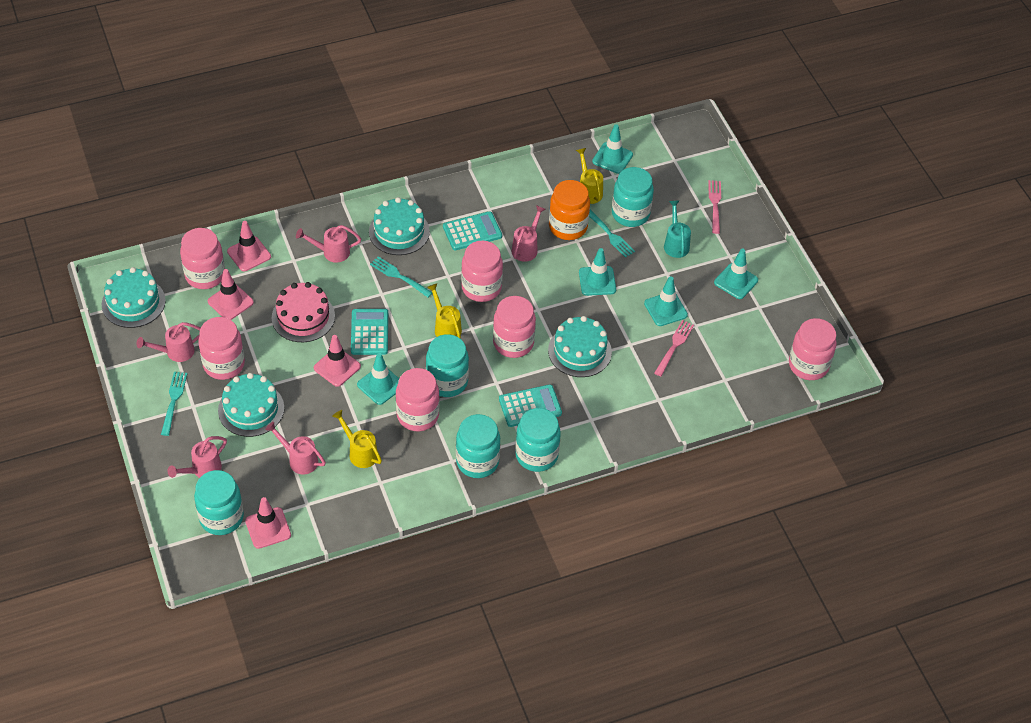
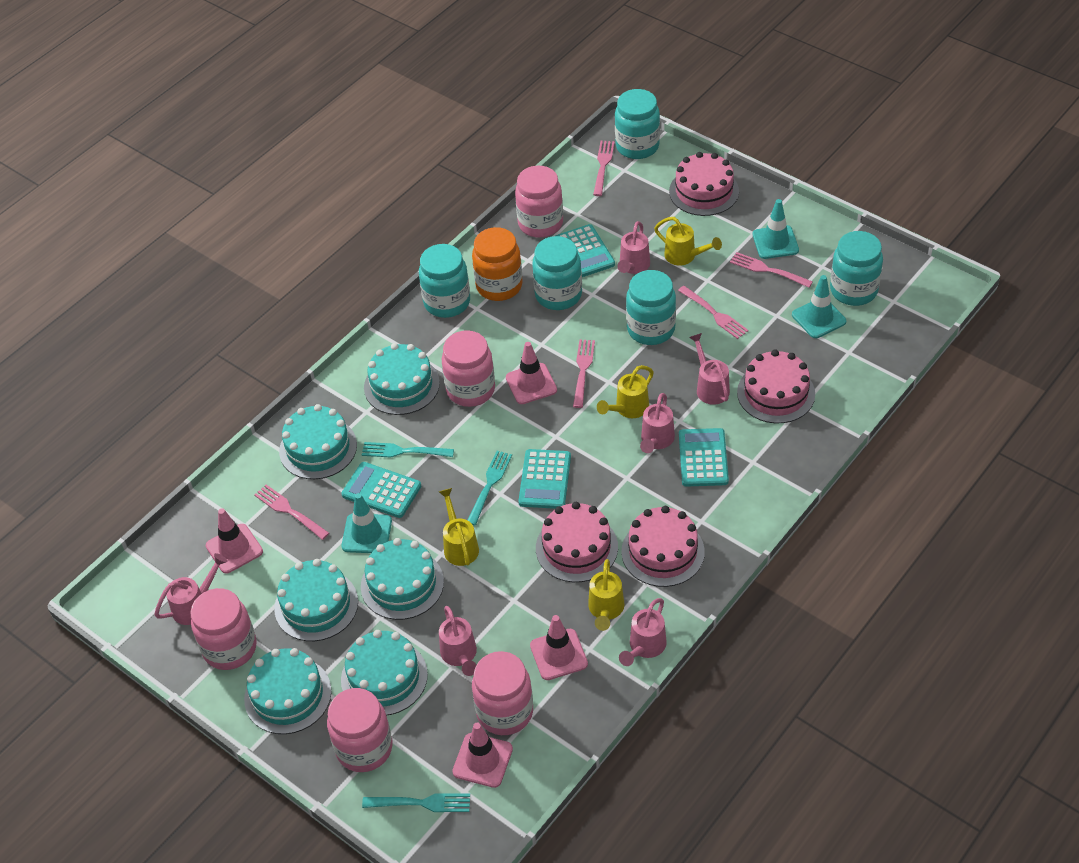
pink cake: 1 -> 4
pink fork: 2 -> 5
pink jar: 6 -> 5
pink watering can: 5 -> 6
turquoise cake: 4 -> 6
turquoise calculator: 3 -> 4
turquoise traffic cone: 5 -> 3
turquoise watering can: 1 -> 0
yellow watering can: 3 -> 4

